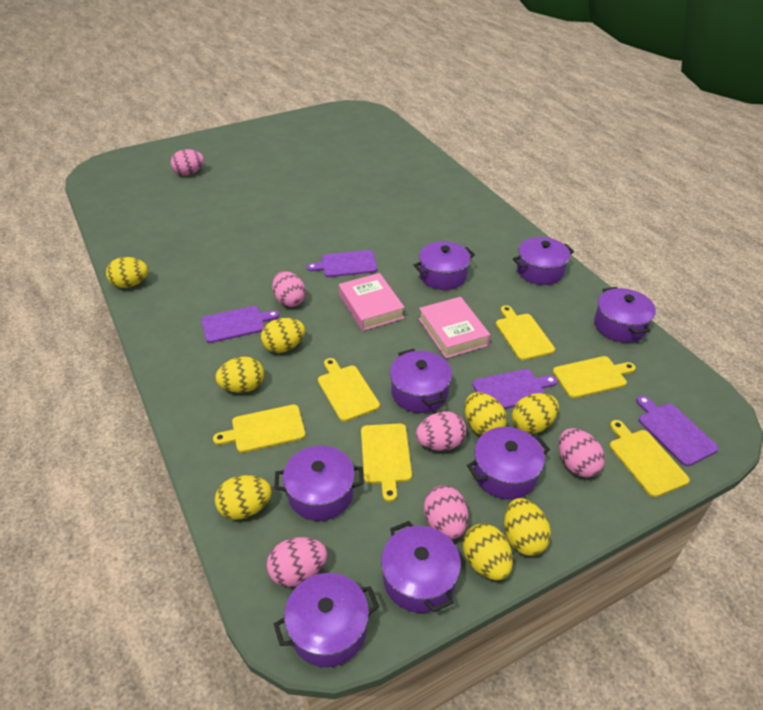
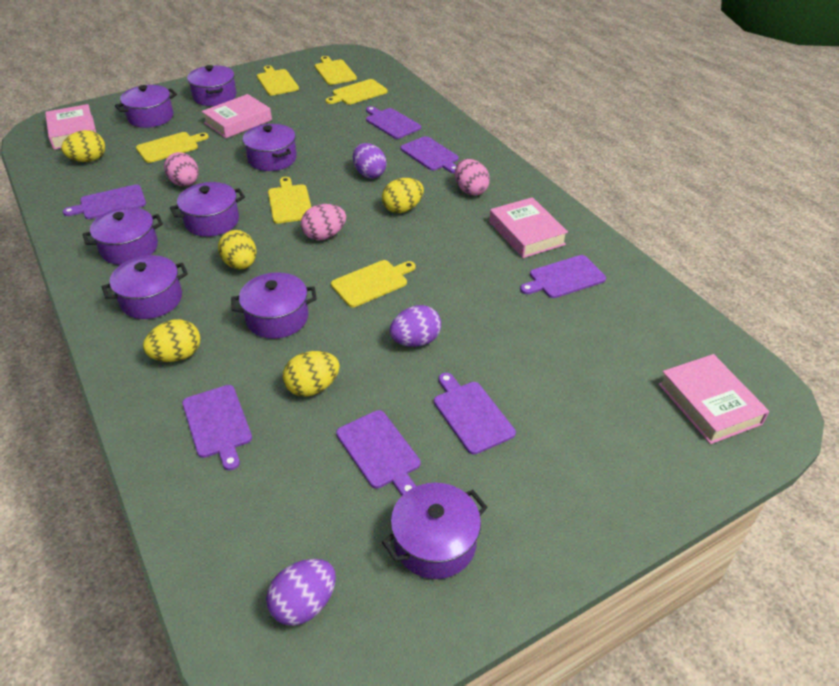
pink book: 2 -> 4
pink egg: 6 -> 3
purple cutting board: 4 -> 7
purple egg: 0 -> 3
yellow egg: 8 -> 5

